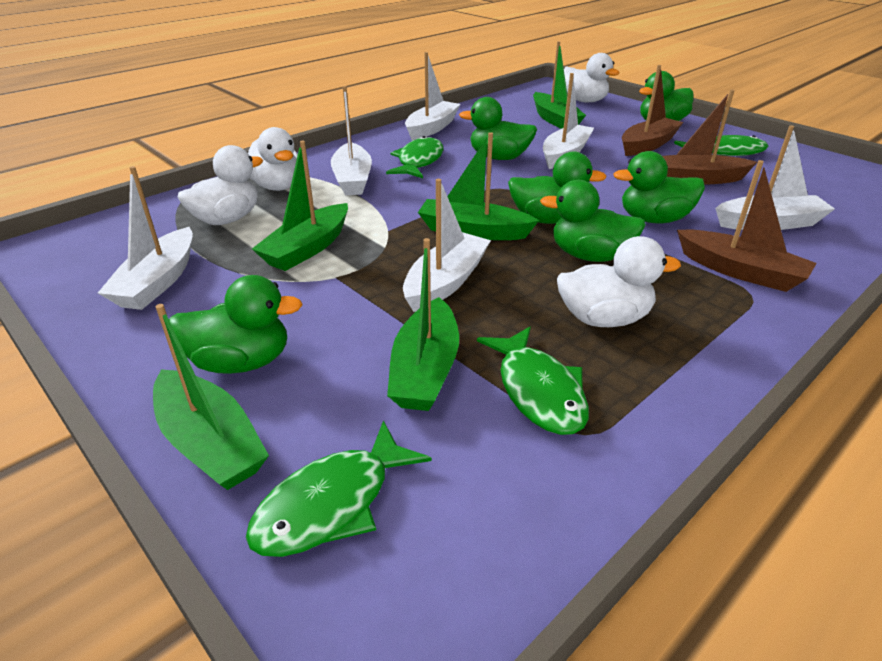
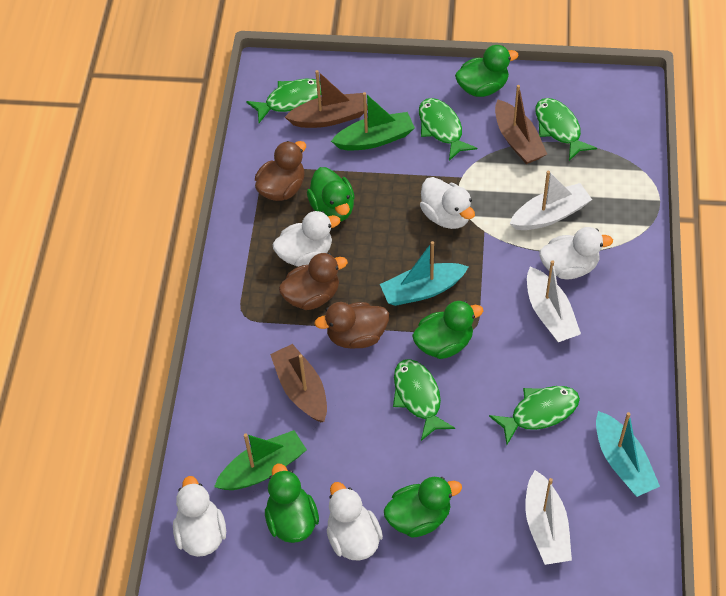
brown duck: 0 -> 3
green boat: 5 -> 2
green duck: 6 -> 5
green fish: 4 -> 5
turquoise boat: 0 -> 2
white boat: 6 -> 3
white duck: 4 -> 5

